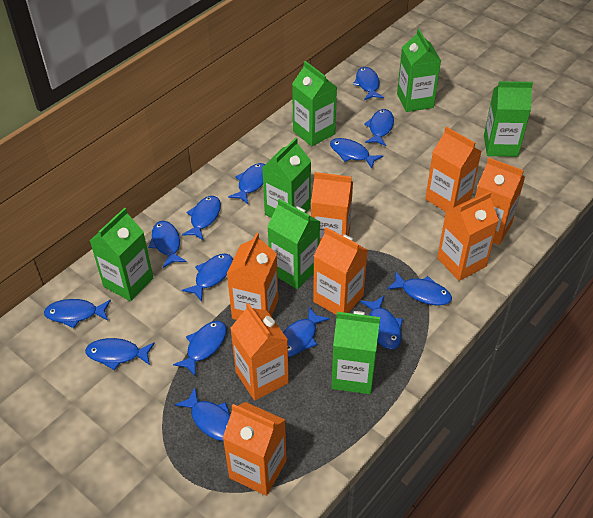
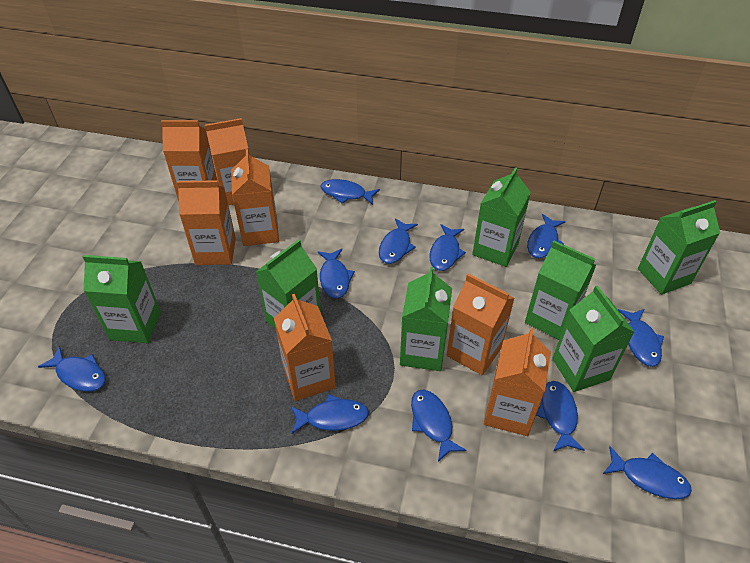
blue fish: 14 -> 11
orange carton: 8 -> 7

